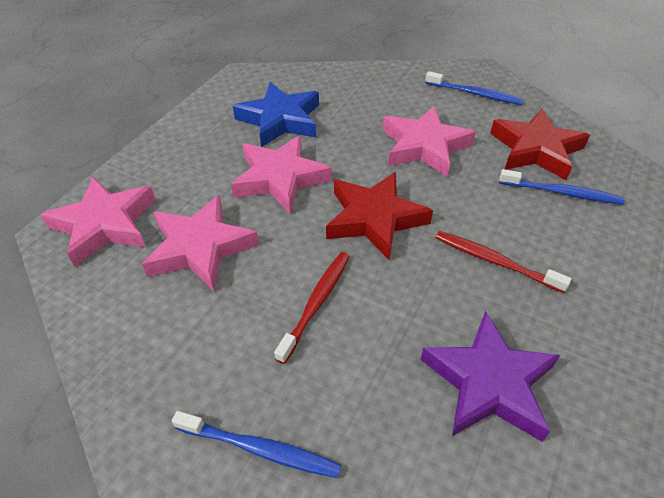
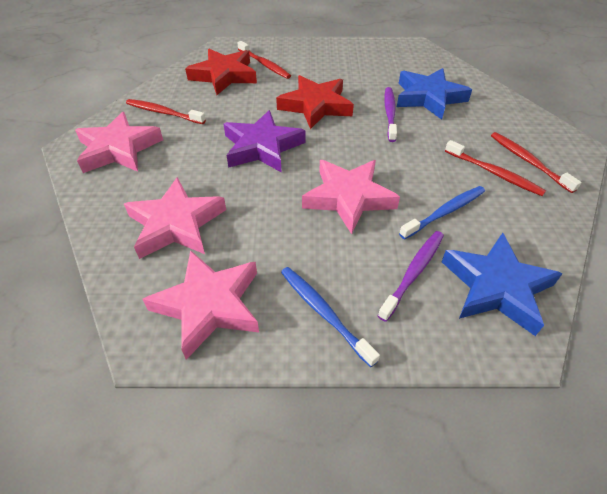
blue star: 1 -> 2
blue toothbrush: 3 -> 2
purple toothbrush: 0 -> 2
red toothbrush: 2 -> 4

